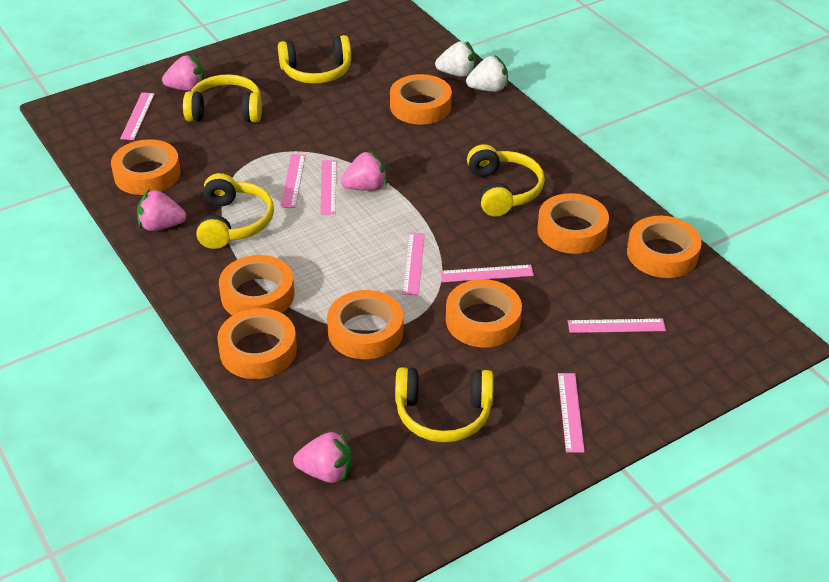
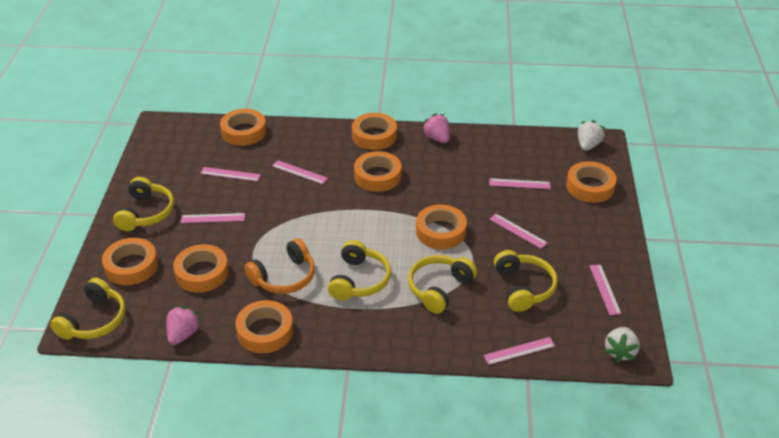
orange headphones: 0 -> 1
pink strawberry: 4 -> 2

